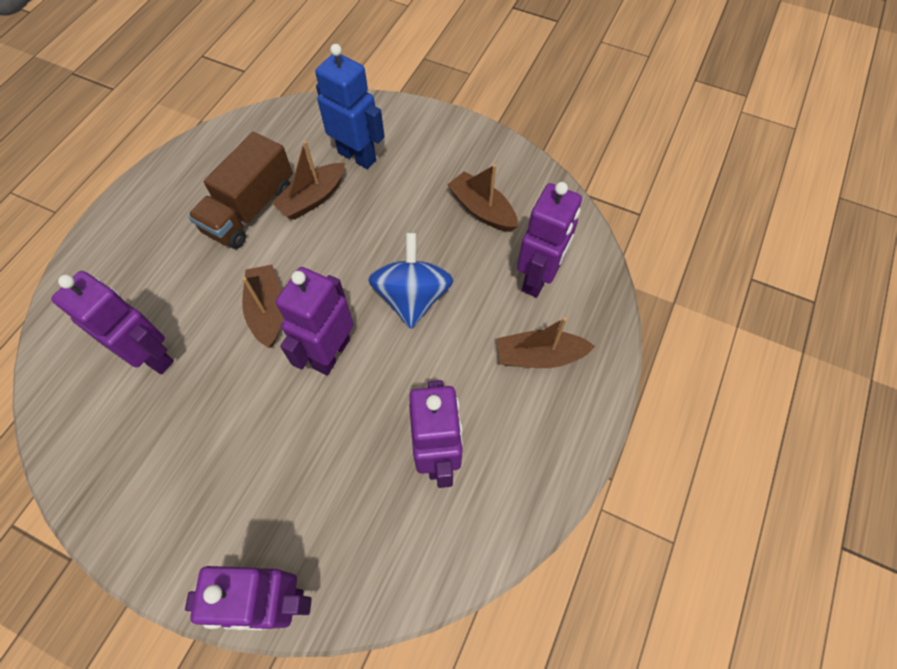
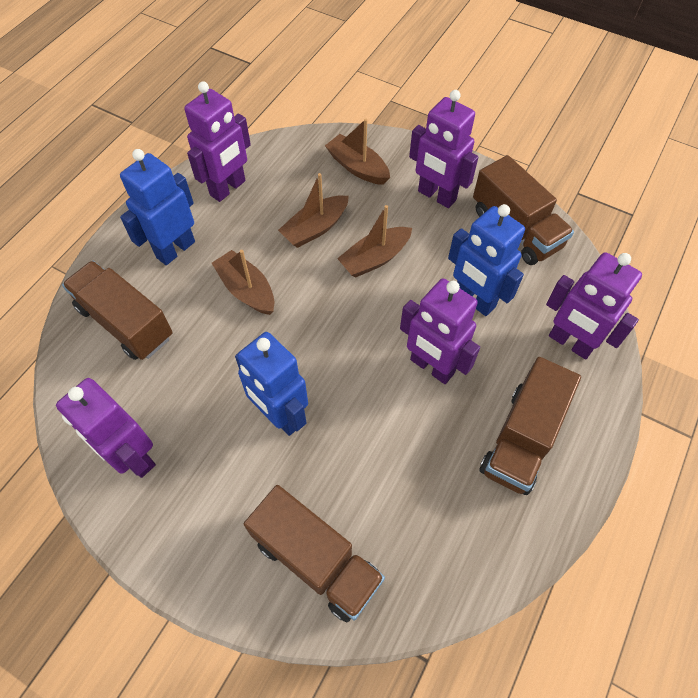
blue robot: 1 -> 3
blue spinning top: 1 -> 0
brown truck: 1 -> 4

